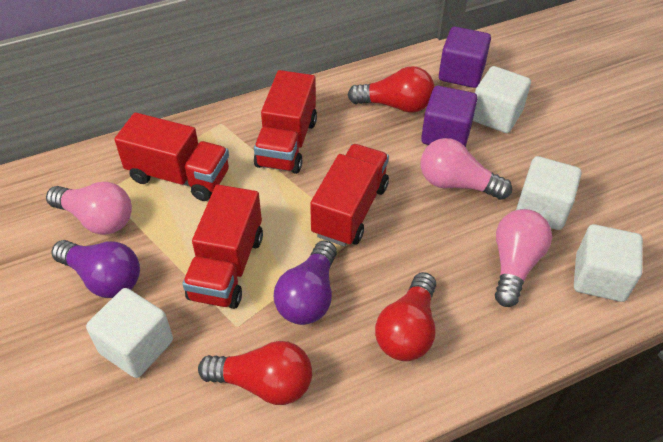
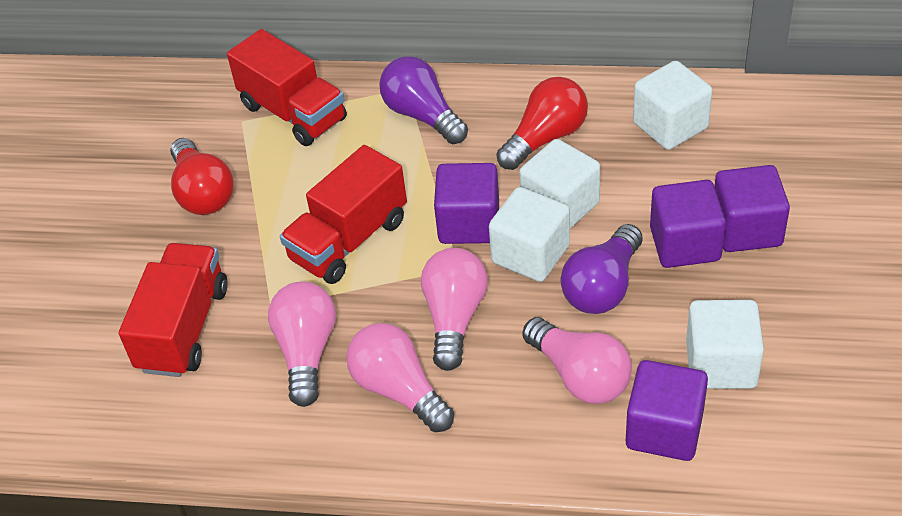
pink light bulb: 3 -> 4
purple cube: 2 -> 4
red light bulb: 3 -> 2
red truck: 4 -> 3

